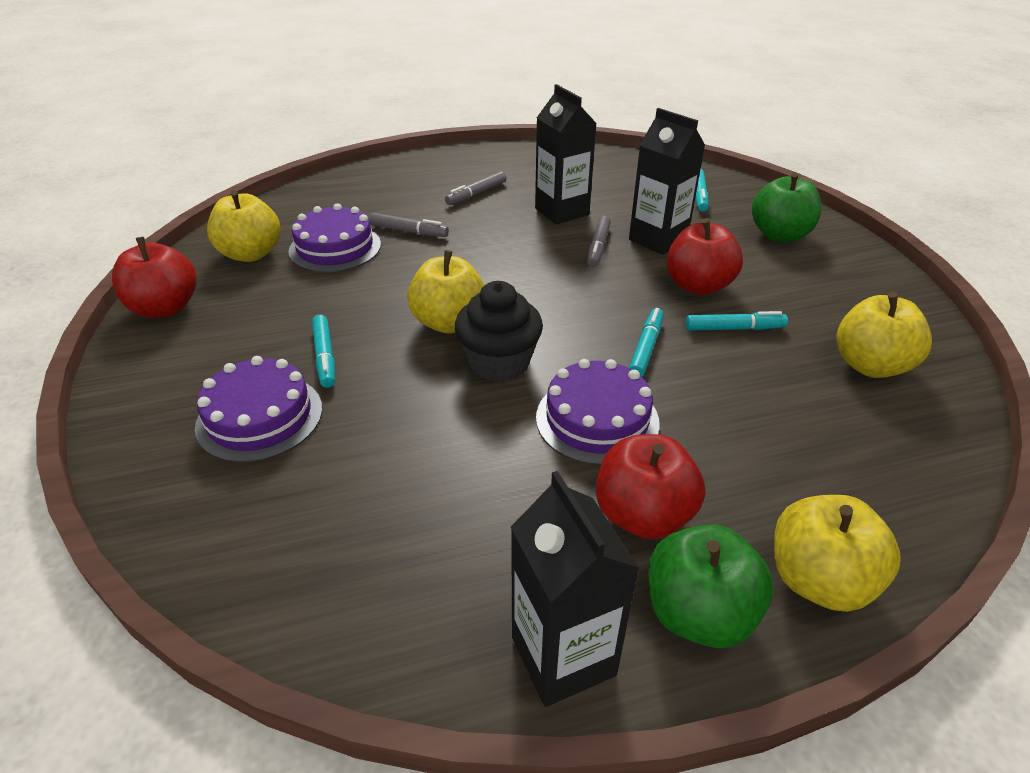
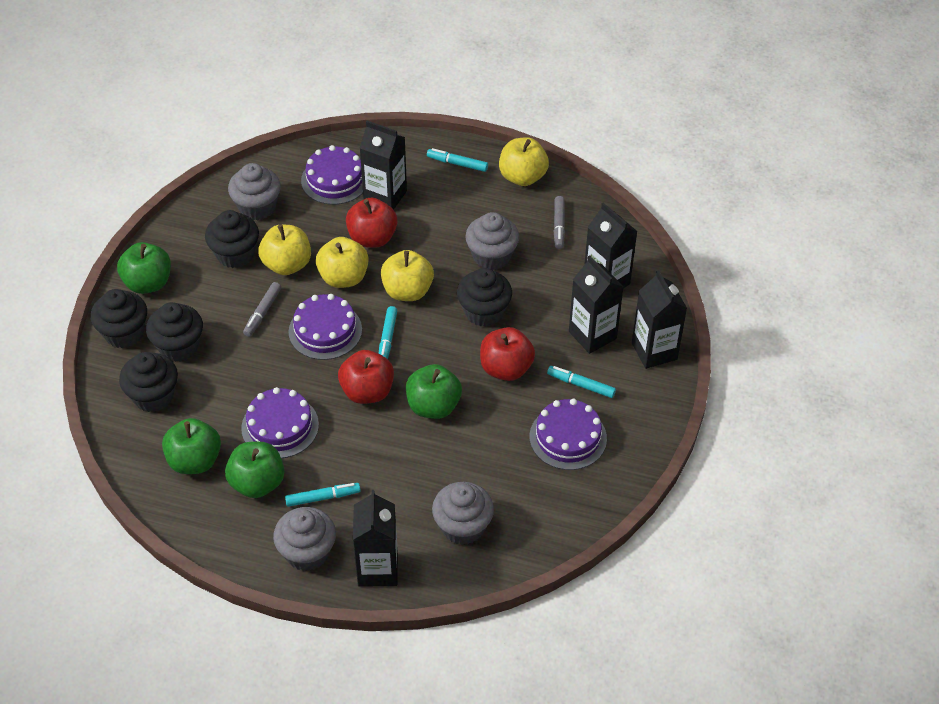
black carton: 3 -> 5
black cupcake: 1 -> 5
green apple: 2 -> 4
grey cupcake: 0 -> 4
grey marker: 3 -> 2
purple cake: 3 -> 4

